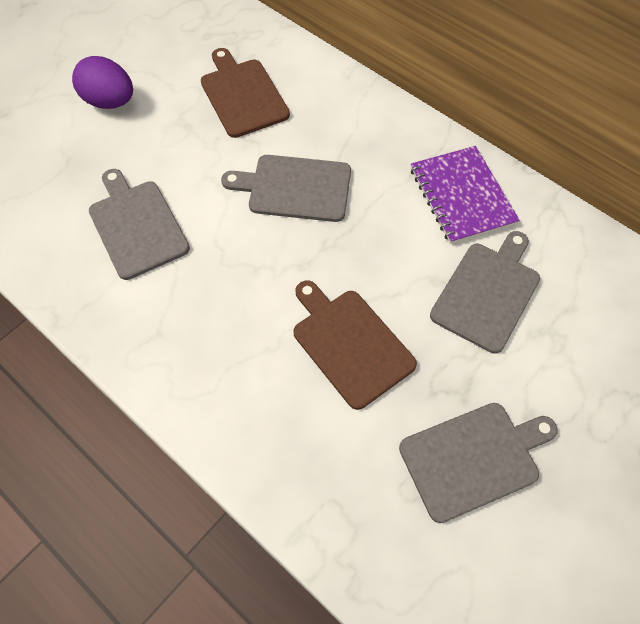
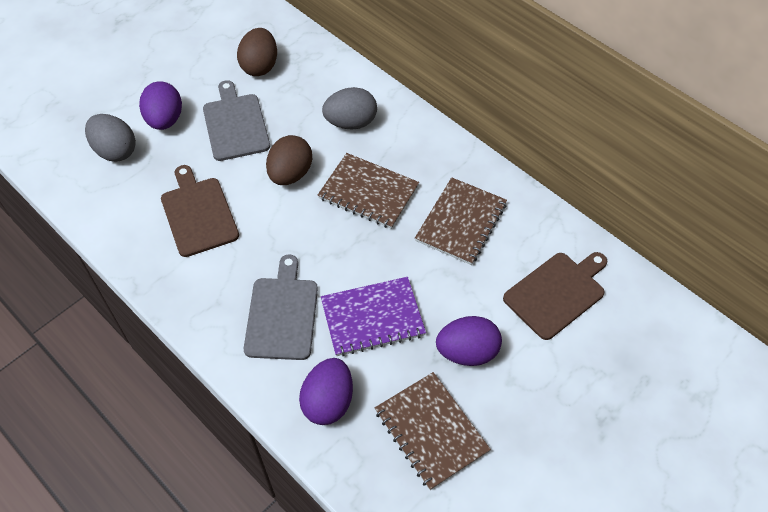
brown egg: 0 -> 2
brown notebook: 0 -> 3
grey cutting board: 4 -> 2
grey egg: 0 -> 2
purple egg: 1 -> 3

